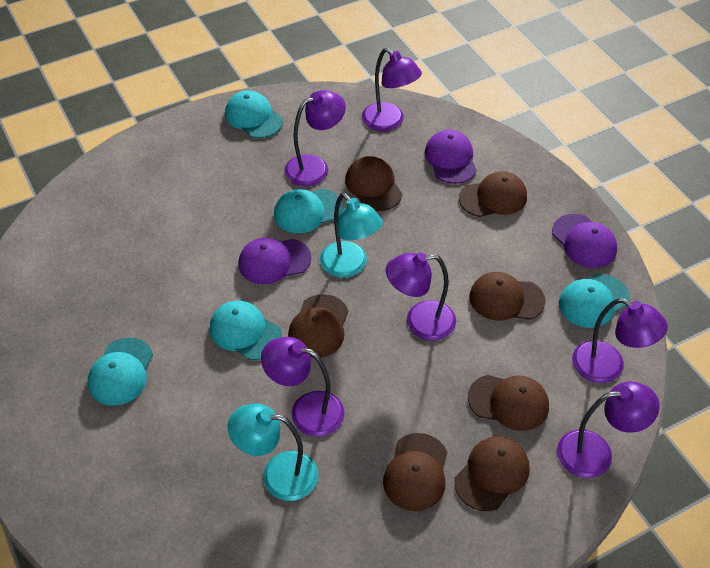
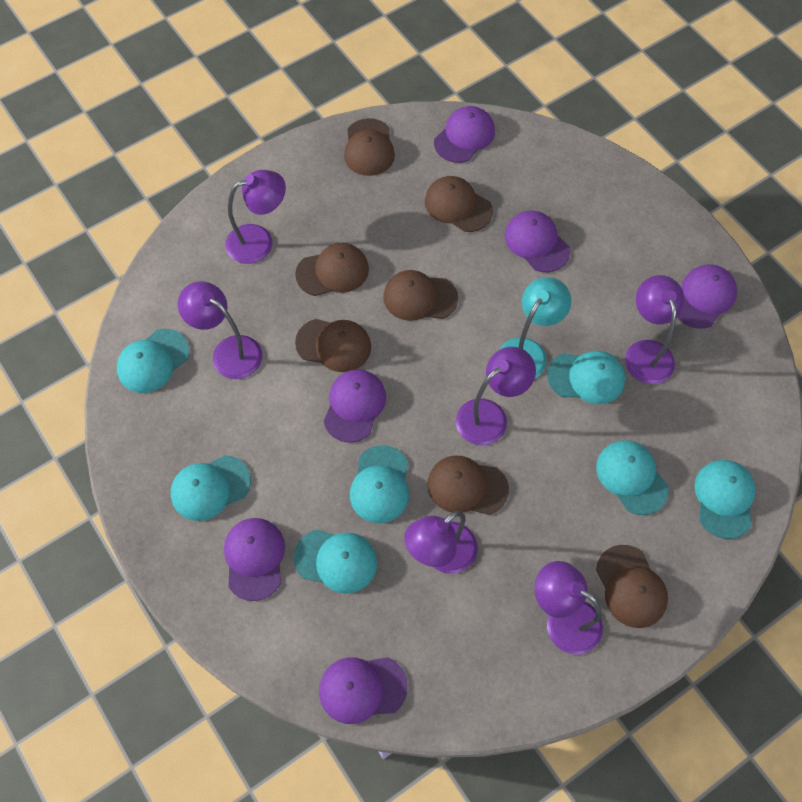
purple cap: 3 -> 6
turquoise cap: 5 -> 7
turquoise lamp: 2 -> 1

